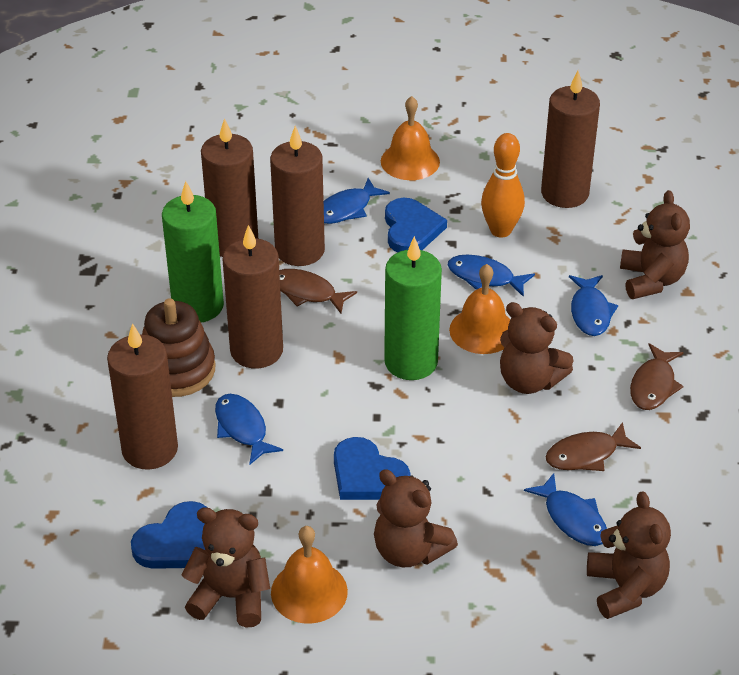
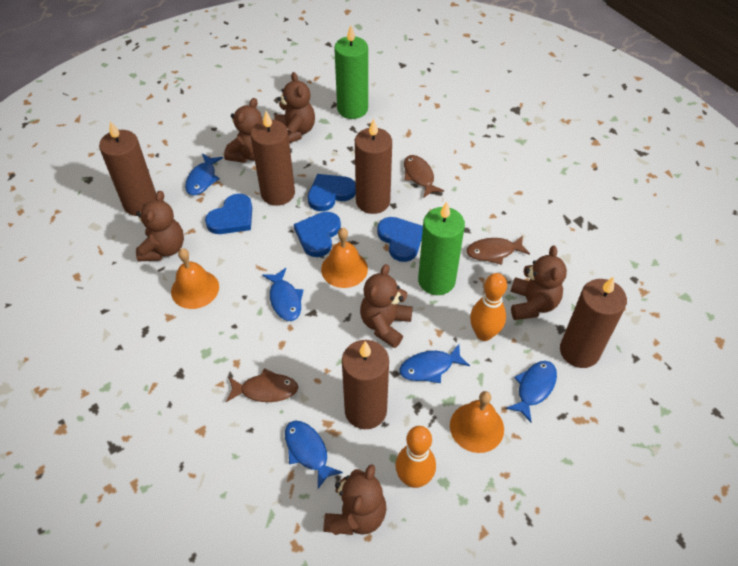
blue heart: 3 -> 4
brown stacking toy: 1 -> 0
brown teddy bear: 5 -> 6
orange bowling pin: 1 -> 2

